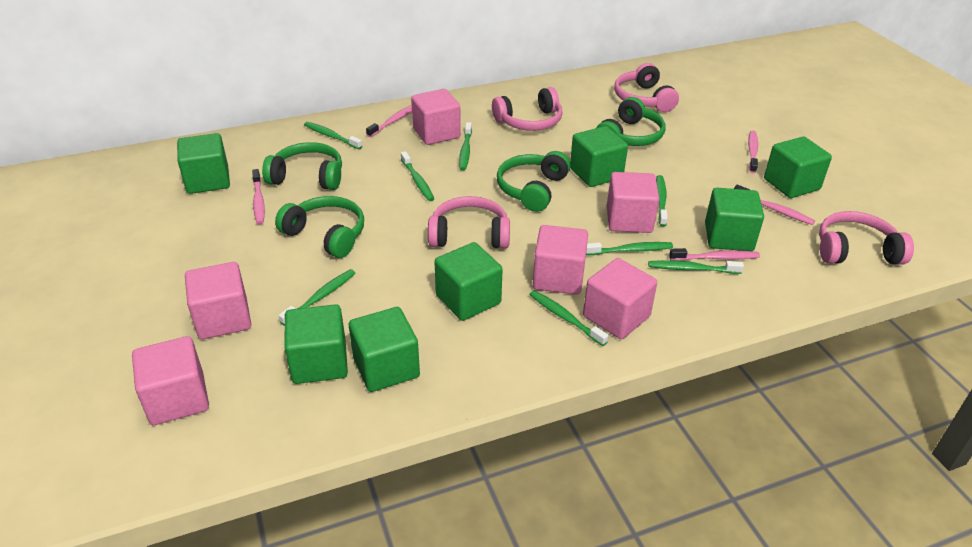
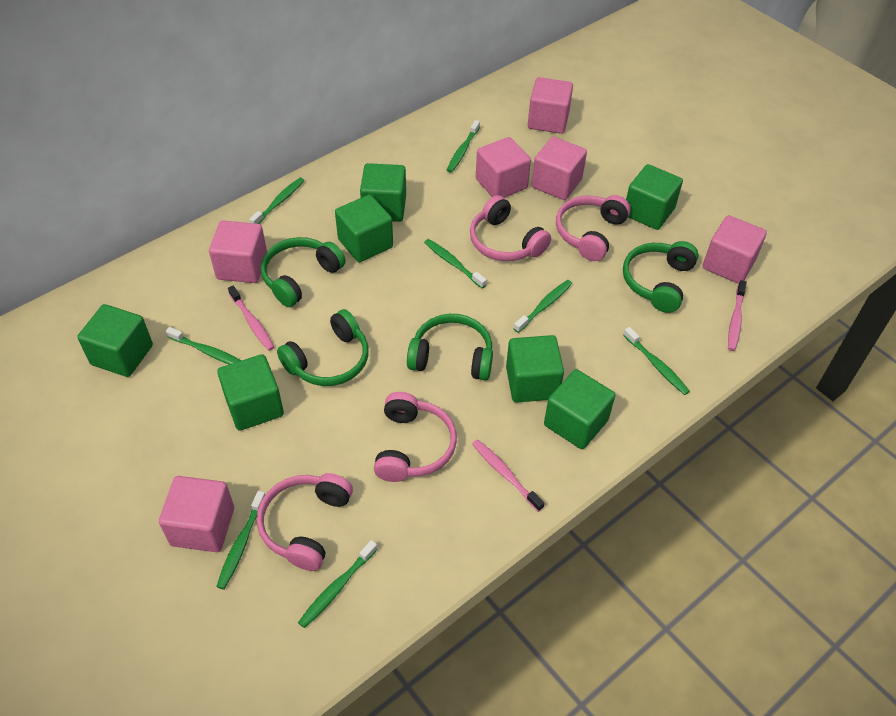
pink toothbrush: 5 -> 3

